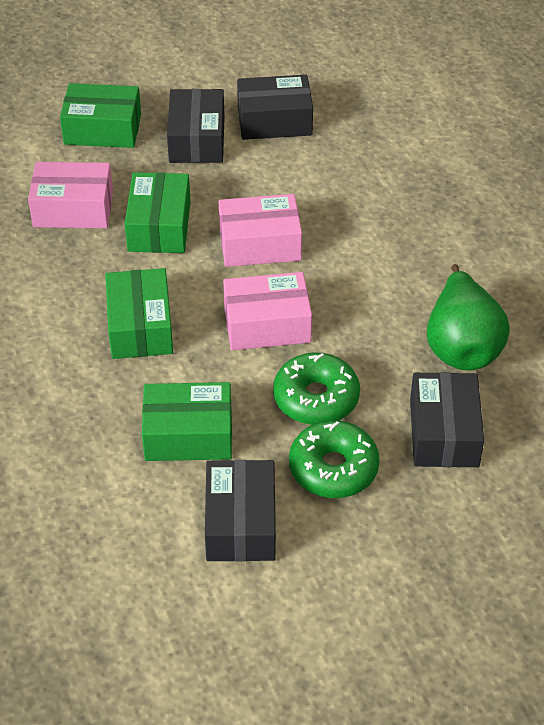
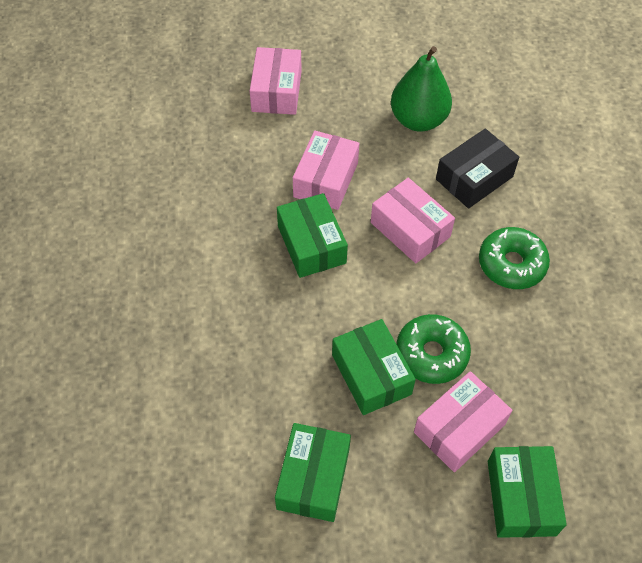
black box: 4 -> 1
pink box: 3 -> 4

